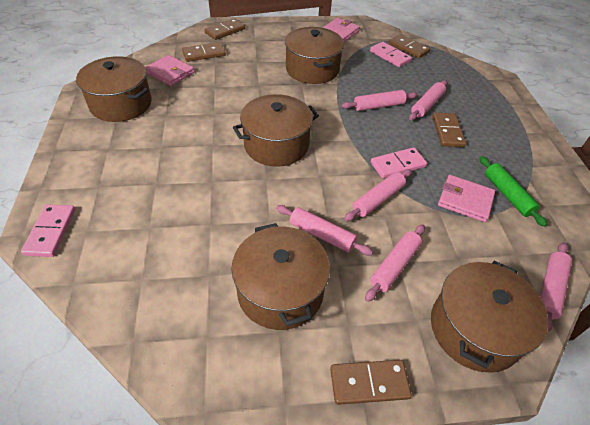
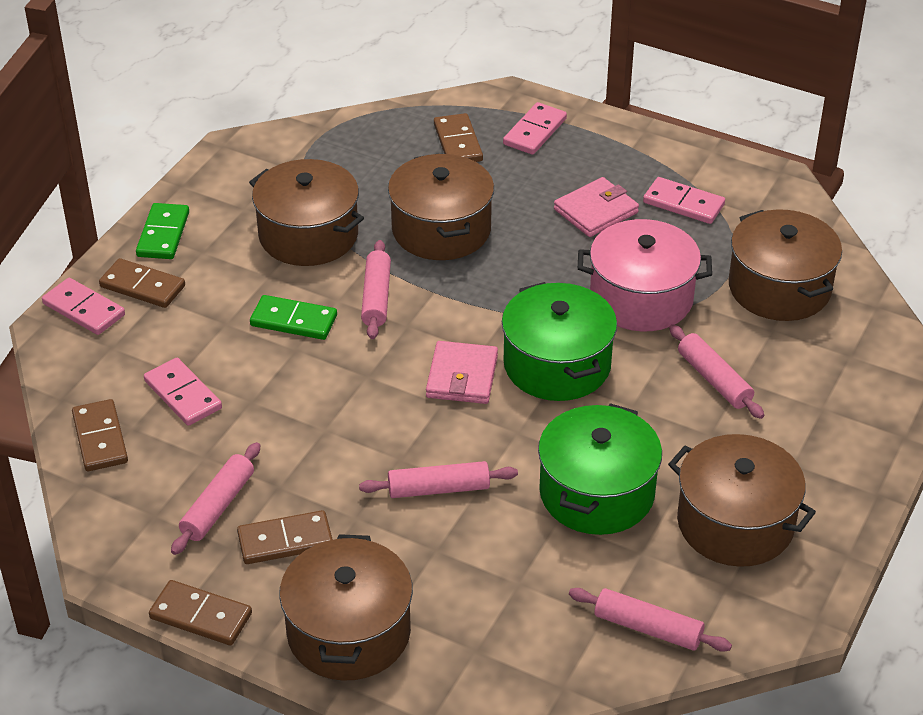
green domino: 0 -> 2
green pot: 0 -> 2
green rolling pin: 1 -> 0
pink domino: 3 -> 4
pink pot: 0 -> 1
pink rolling pin: 6 -> 5
pink wallet: 3 -> 2

